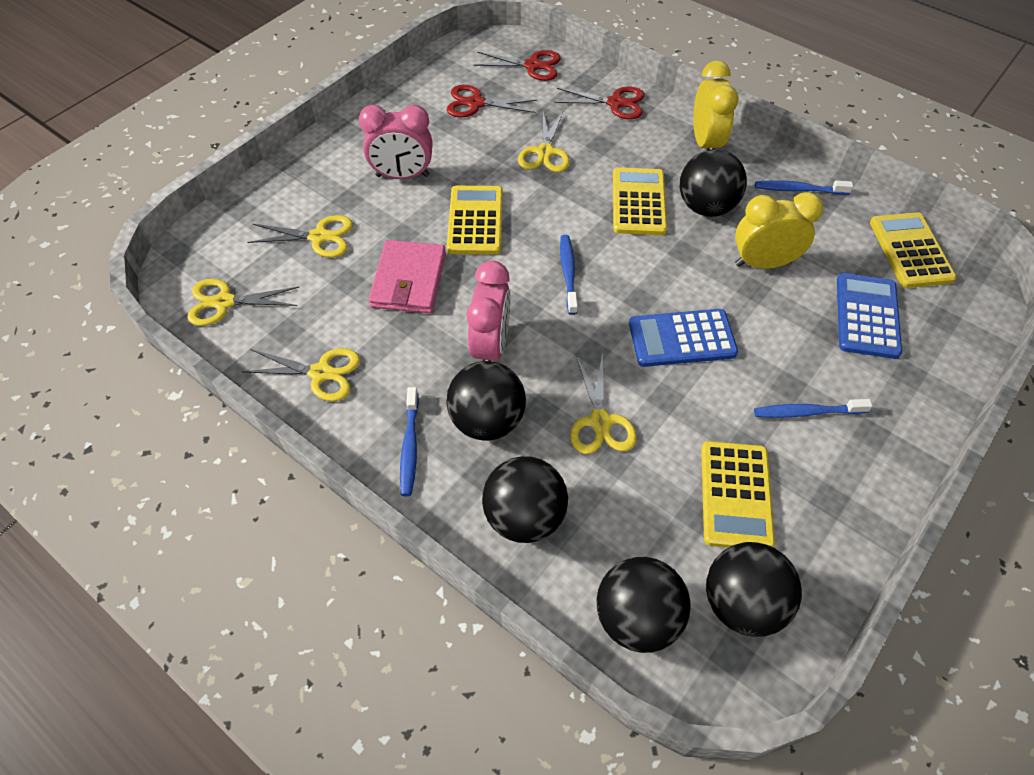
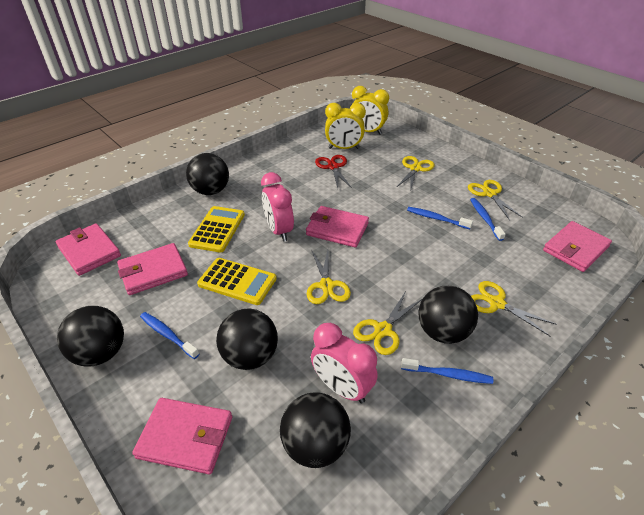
blue calculator: 2 -> 0
pink wallet: 1 -> 5
red scissors: 3 -> 1
yellow calculator: 4 -> 2

